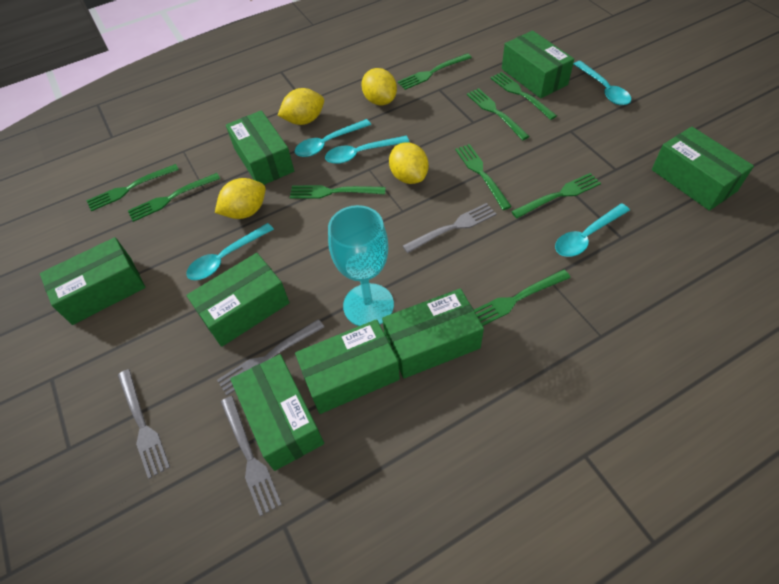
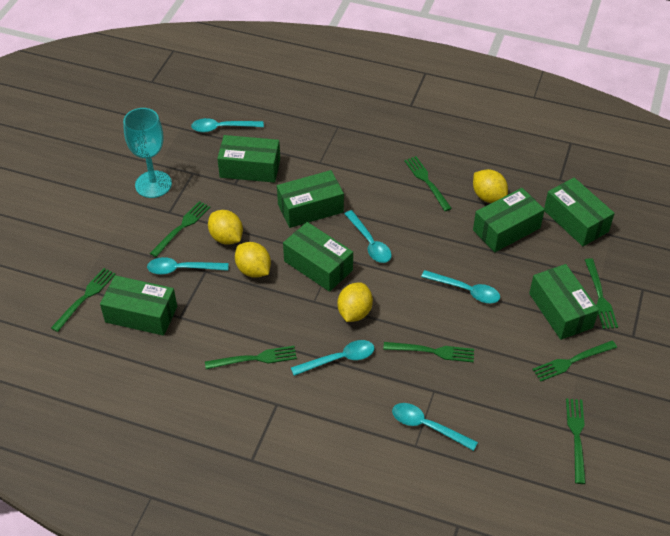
green box: 8 -> 7
green fork: 9 -> 8
grey fork: 4 -> 0
turquoise spoon: 5 -> 6

